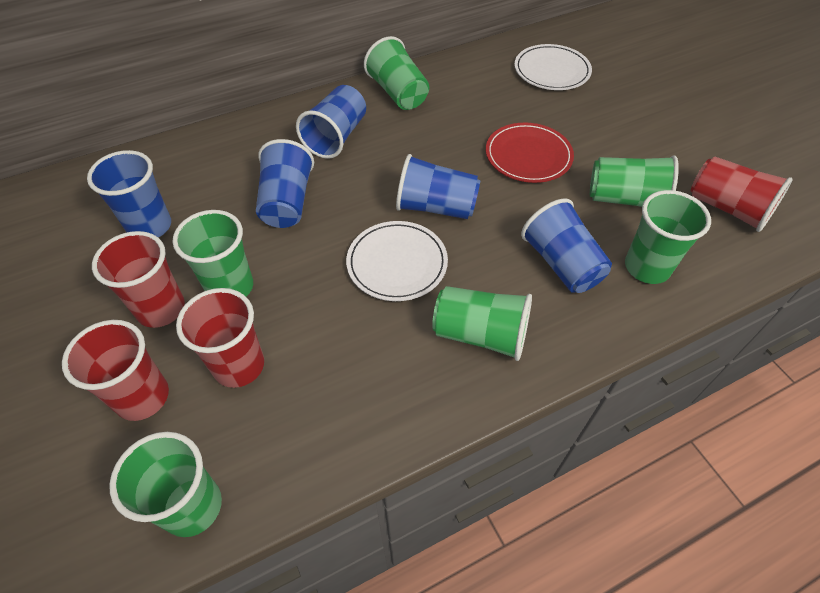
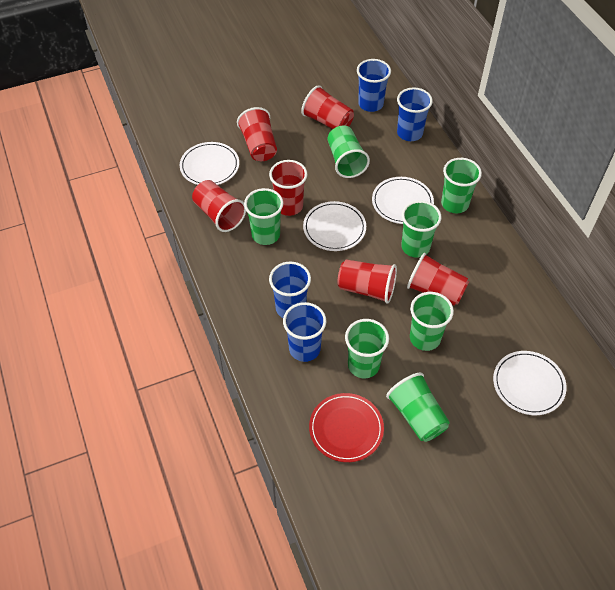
blue cup: 5 -> 4
green cup: 6 -> 7
red cup: 4 -> 6
white plate: 2 -> 4

